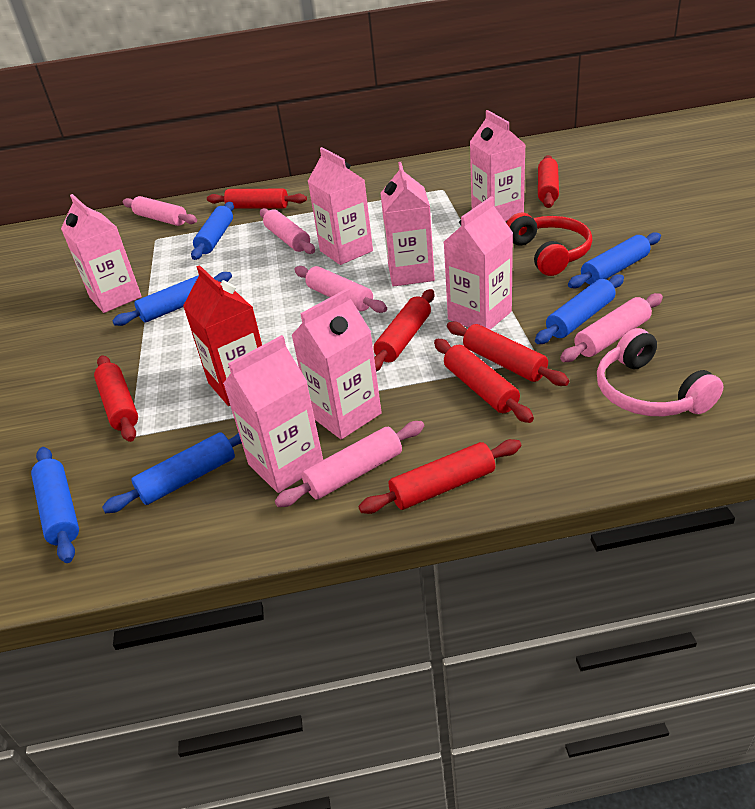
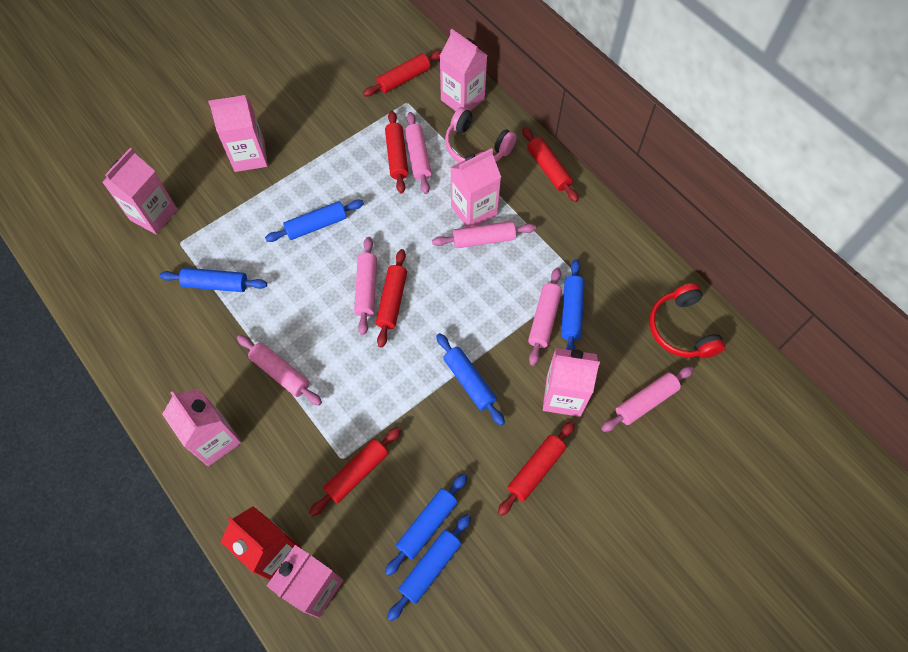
pink rolling pin: 5 -> 6
red rolling pin: 7 -> 6

